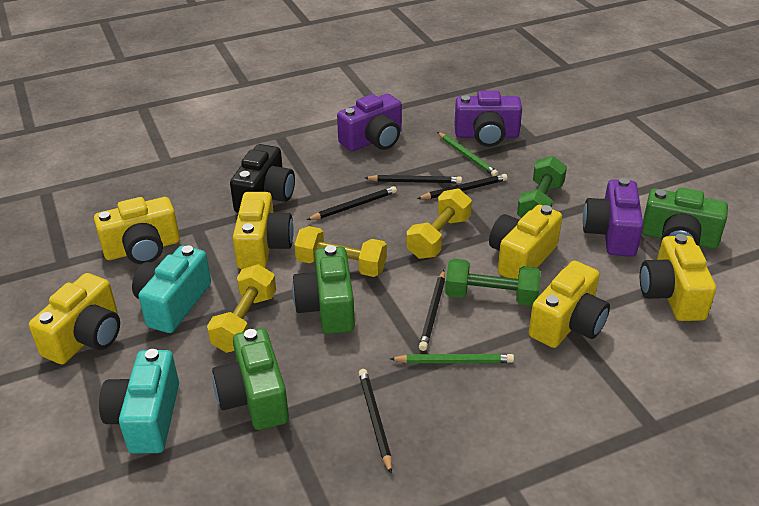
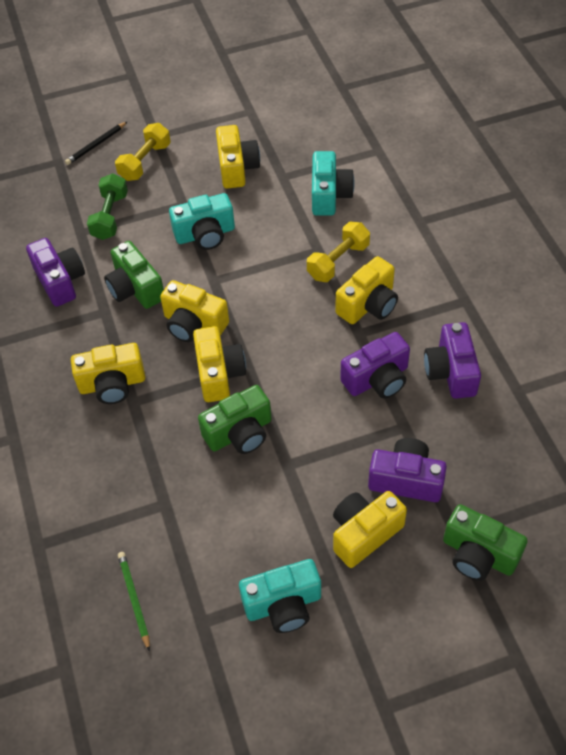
black camera: 1 -> 0
black pencil: 5 -> 1
green dumbbell: 2 -> 1
green pencil: 2 -> 1
purple camera: 3 -> 4
turquoise camera: 2 -> 3
yellow dumbbell: 3 -> 2

